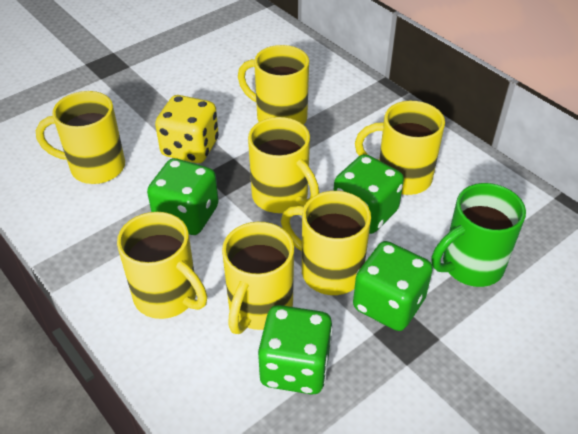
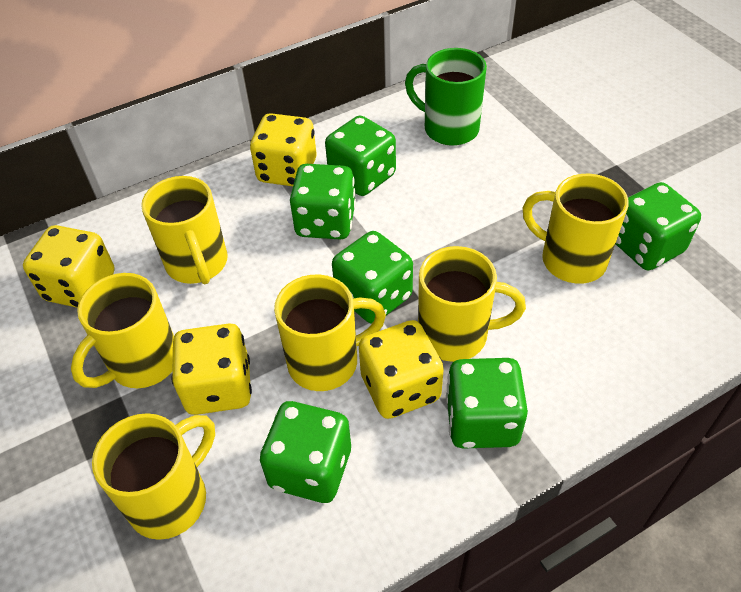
green dice: 4 -> 6
yellow dice: 1 -> 4
yellow mug: 7 -> 6

